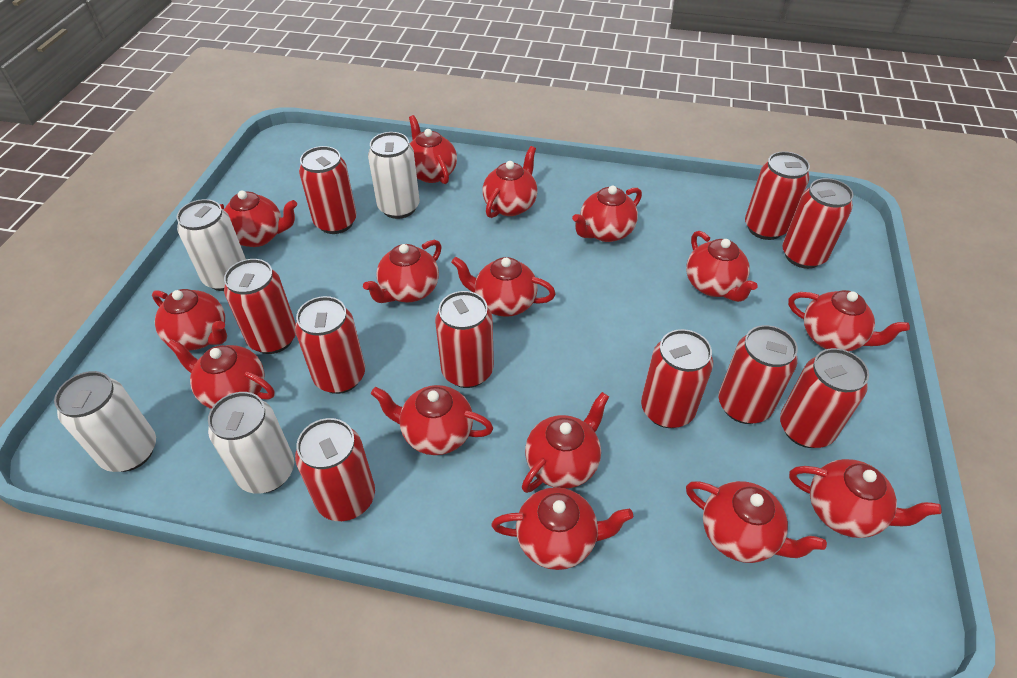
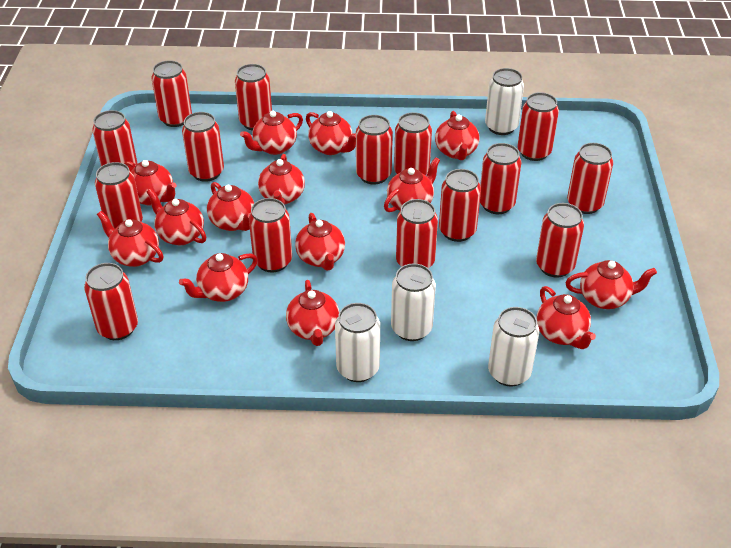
red can: 10 -> 15
red teapot: 15 -> 14

